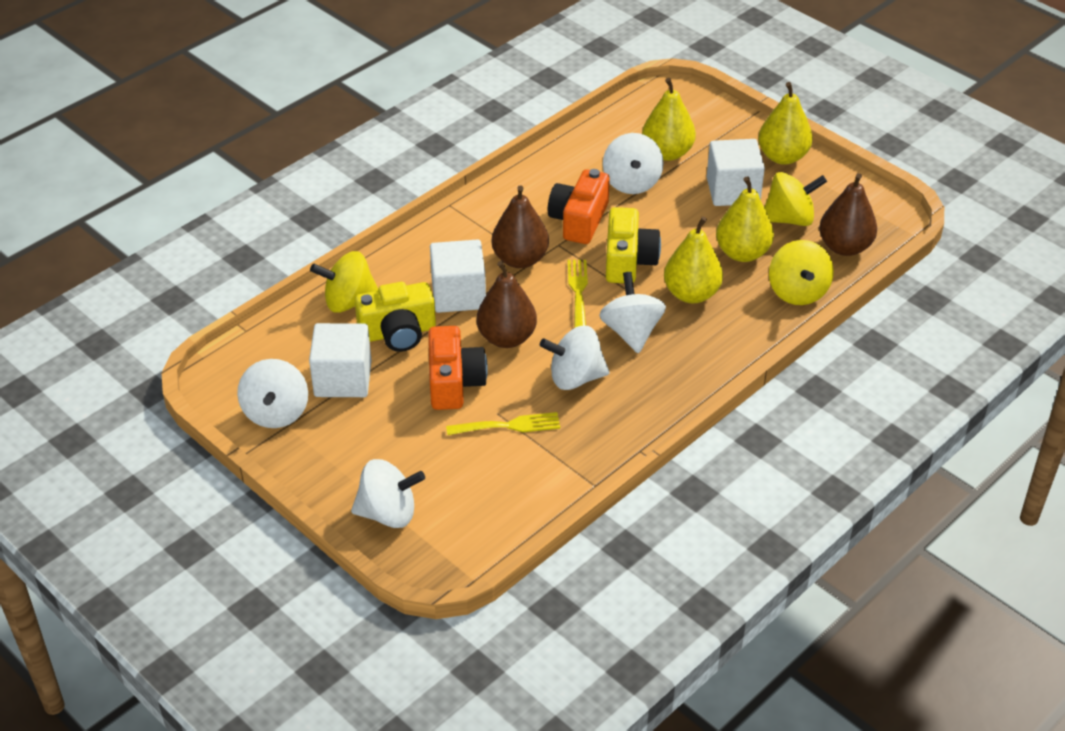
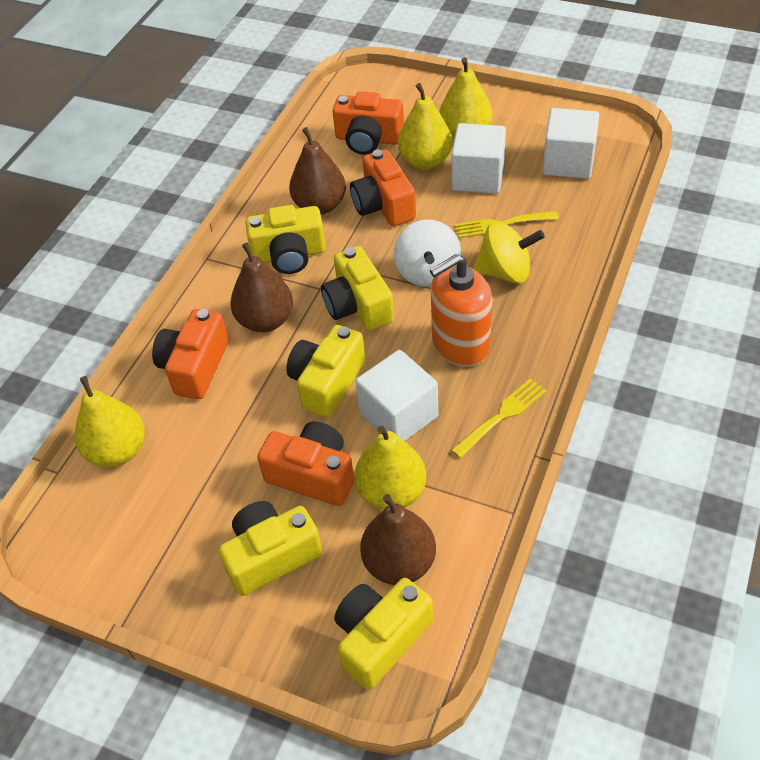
orange camera: 2 -> 4
orange soap dispenser: 0 -> 1
white spinning top: 5 -> 1
yellow camera: 2 -> 5
yellow spinning top: 3 -> 1

